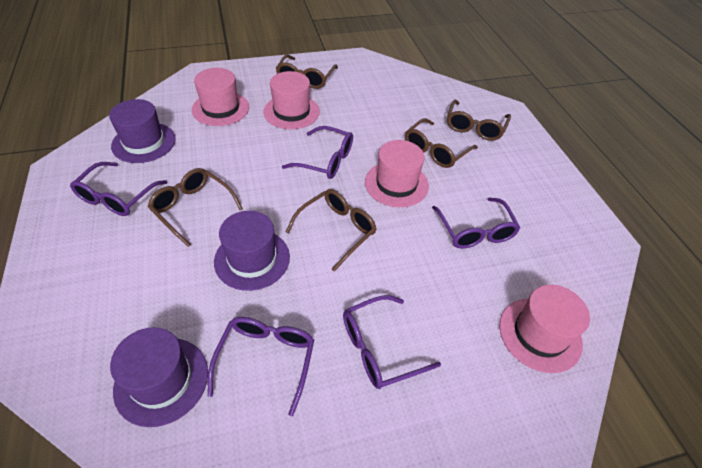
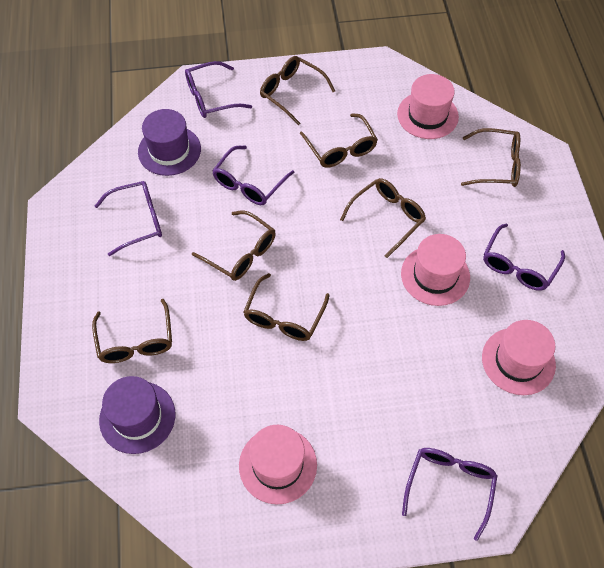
brown glasses: 5 -> 7
purple hat: 3 -> 2

